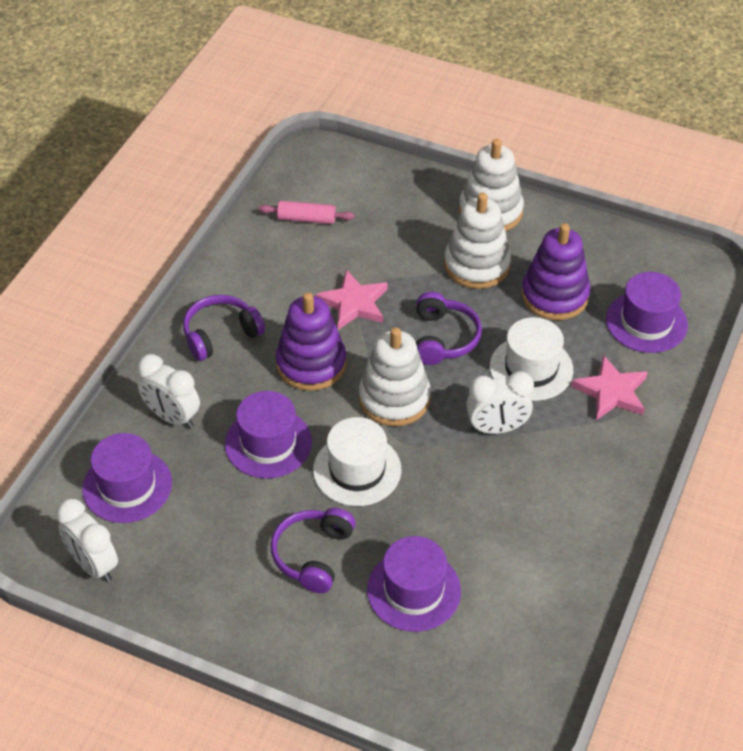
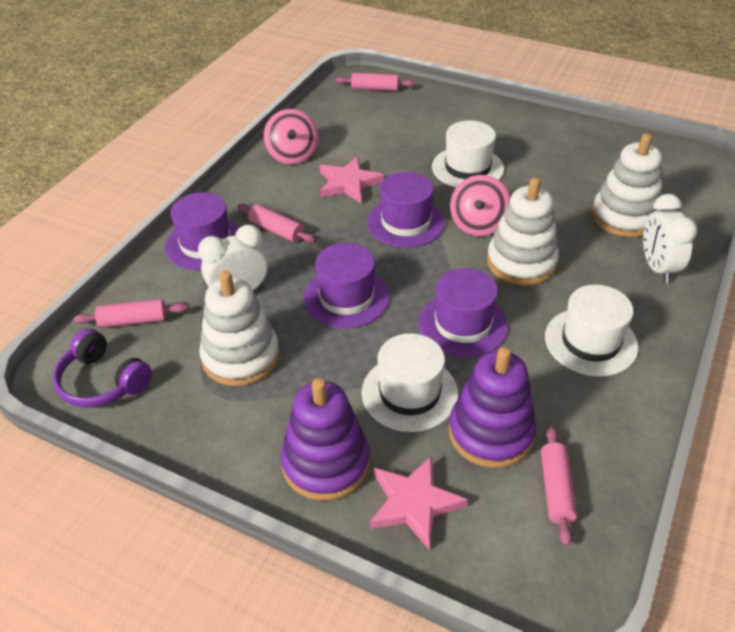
pink rolling pin: 1 -> 4
pink spinning top: 0 -> 2
purple headphones: 3 -> 1
white clock: 3 -> 2
white hat: 2 -> 3

